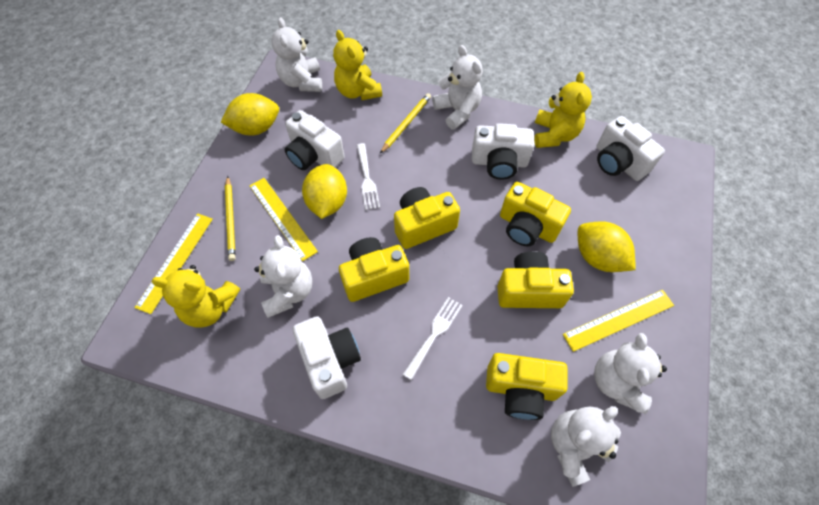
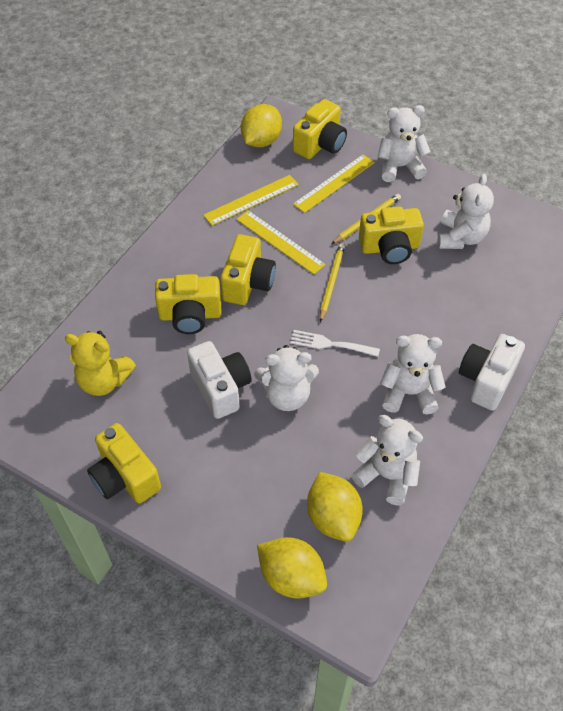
white camera: 4 -> 2
white fork: 2 -> 1
yellow teddy bear: 3 -> 1

